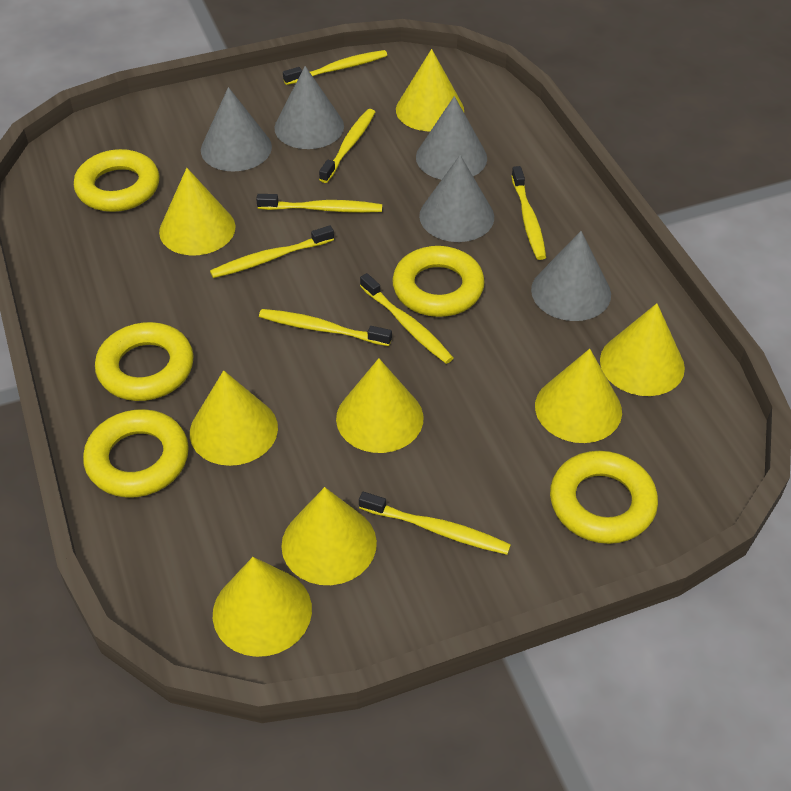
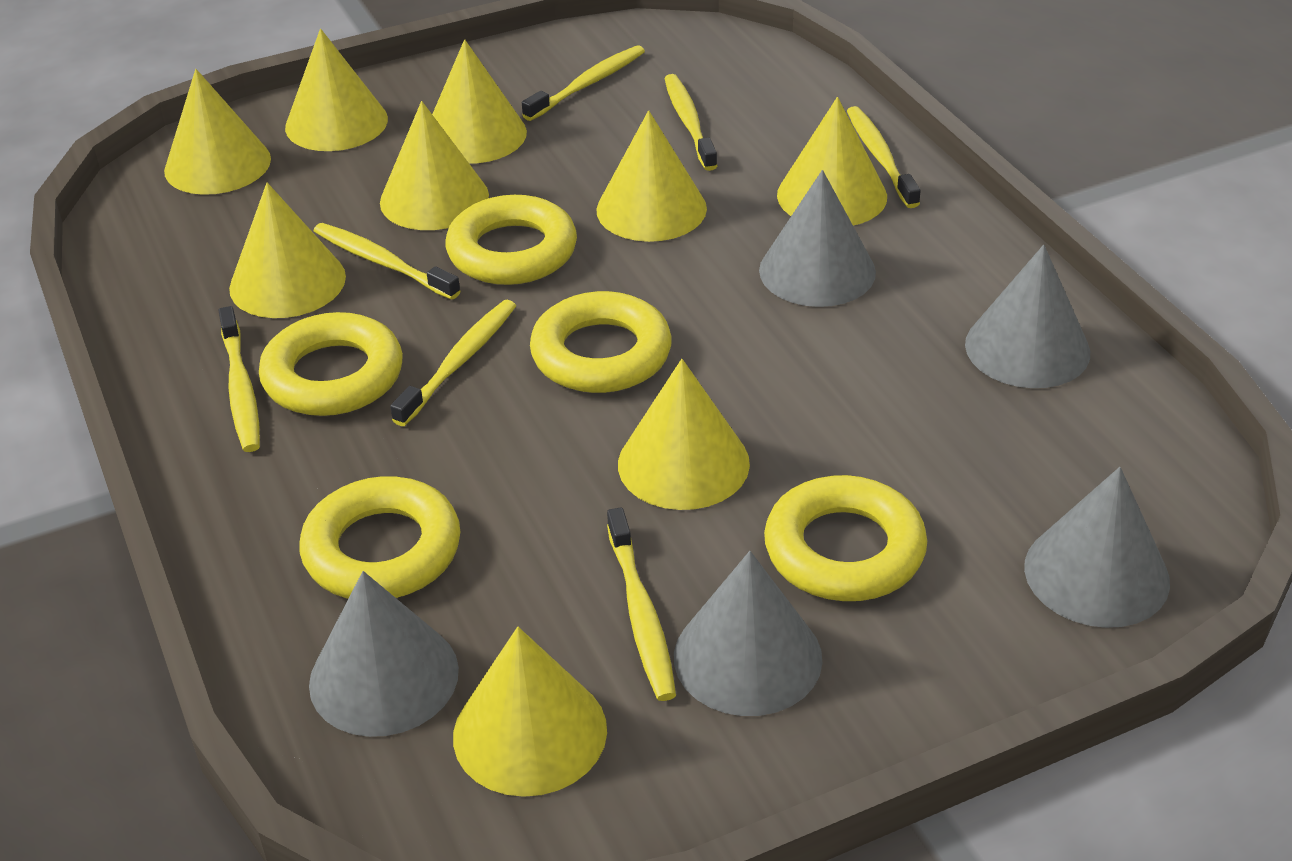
yellow cone: 8 -> 9
yellow toothbrush: 8 -> 7

